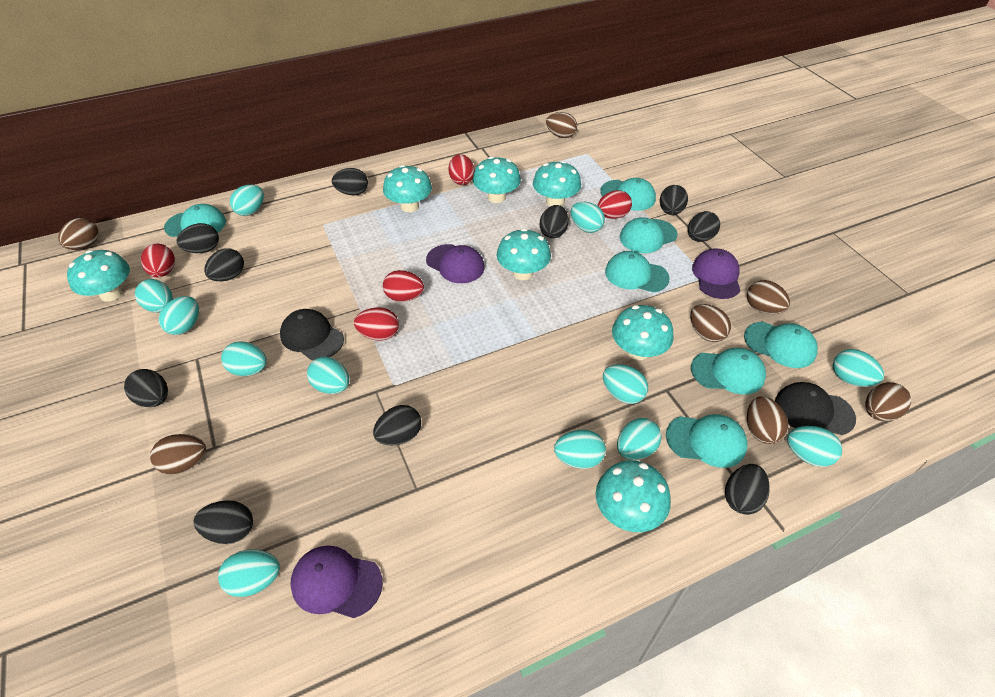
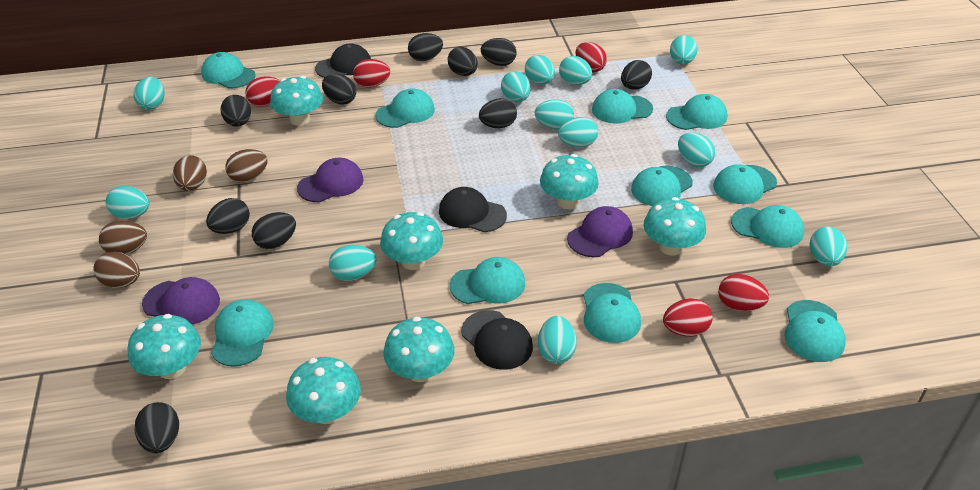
black cap: 2 -> 3
brown egg: 7 -> 4
turquoise cap: 7 -> 11

